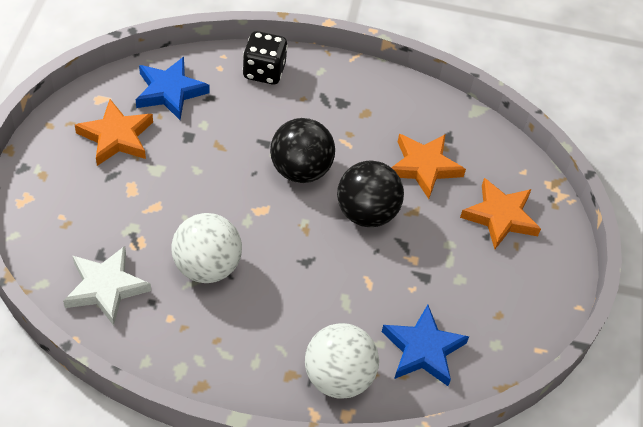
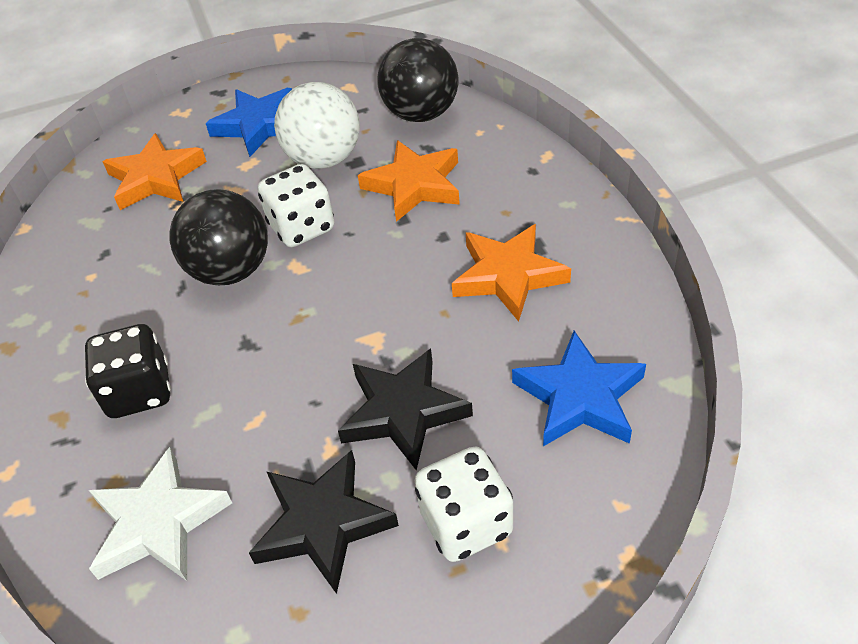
black star: 0 -> 2
white ball: 2 -> 1
white dice: 0 -> 2

